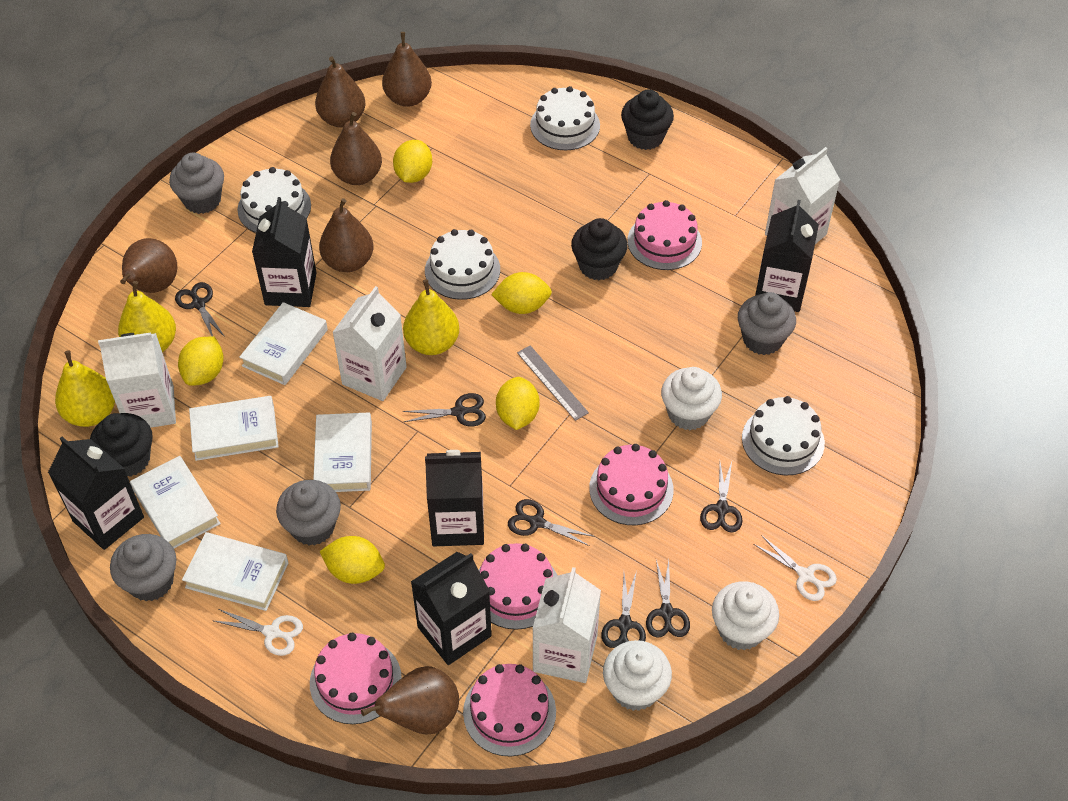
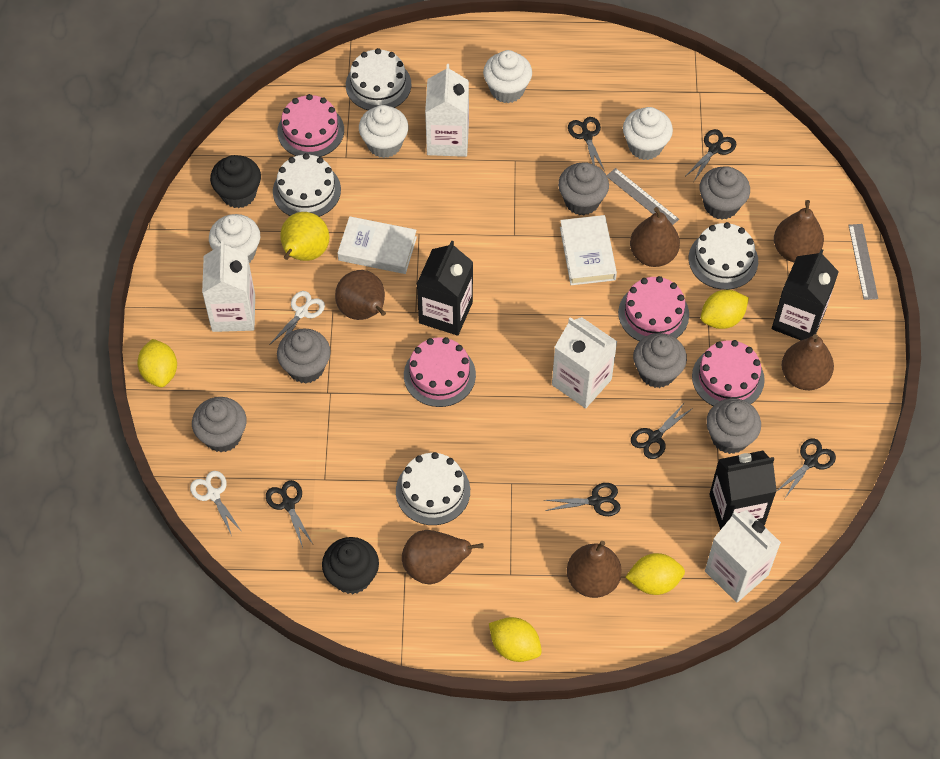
black carton: 5 -> 3
black cupcake: 3 -> 2
grey cupcake: 4 -> 6
grey ruler: 1 -> 2
pink cake: 5 -> 4
white book: 5 -> 2
white cupcake: 3 -> 4
yellow lemon: 5 -> 4
yellow pear: 3 -> 1

